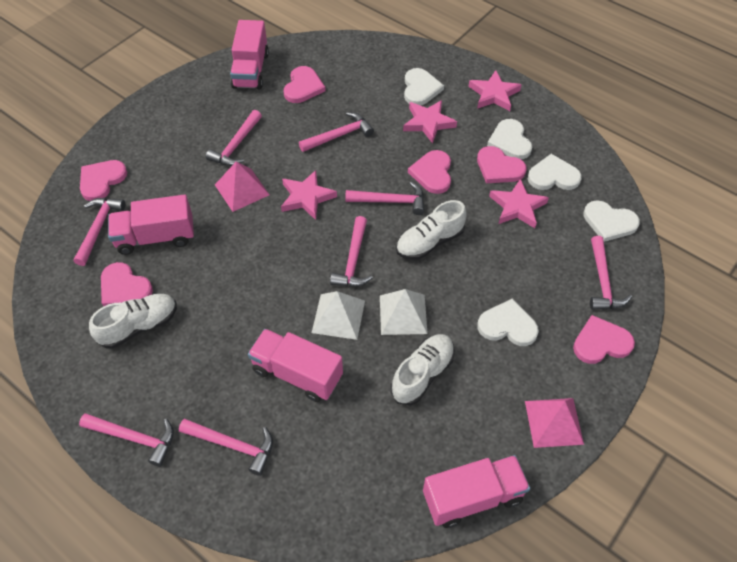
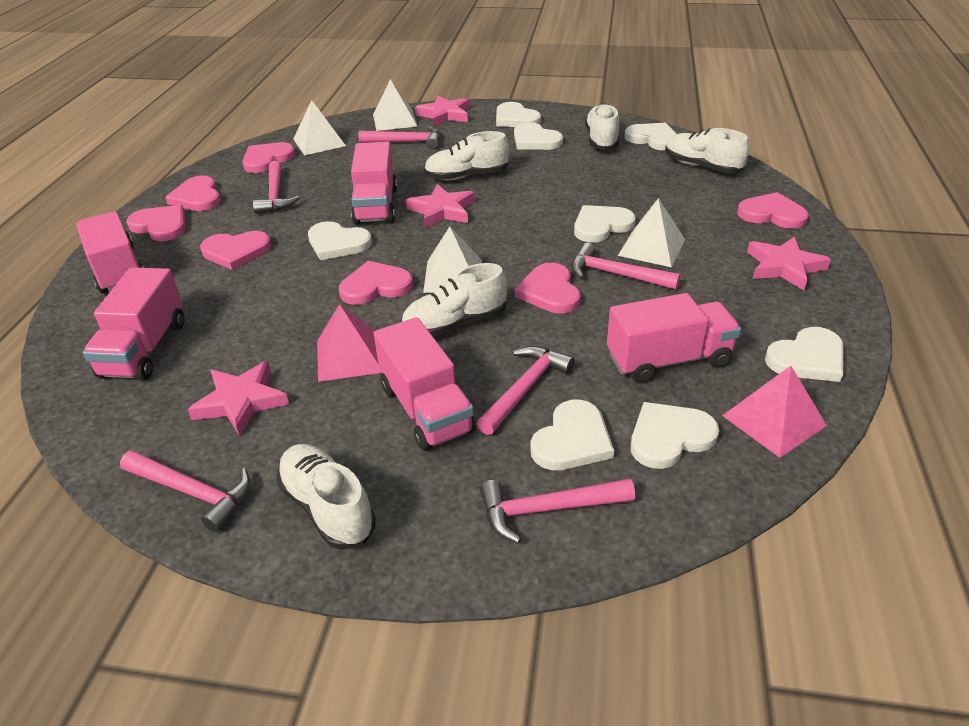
pink hammer: 8 -> 6
pink heart: 6 -> 7
pink truck: 4 -> 5
white heart: 5 -> 8
white pyramid: 2 -> 4
white shoe: 3 -> 5

